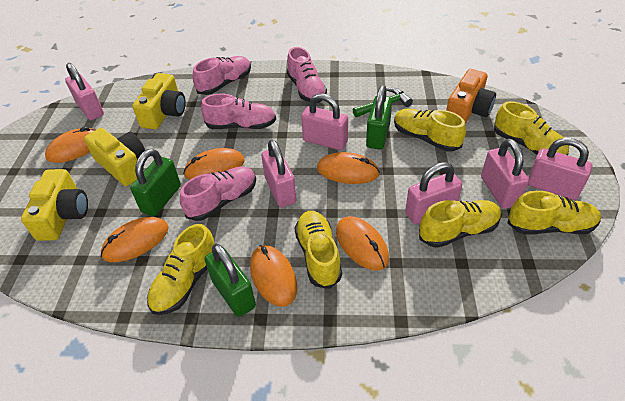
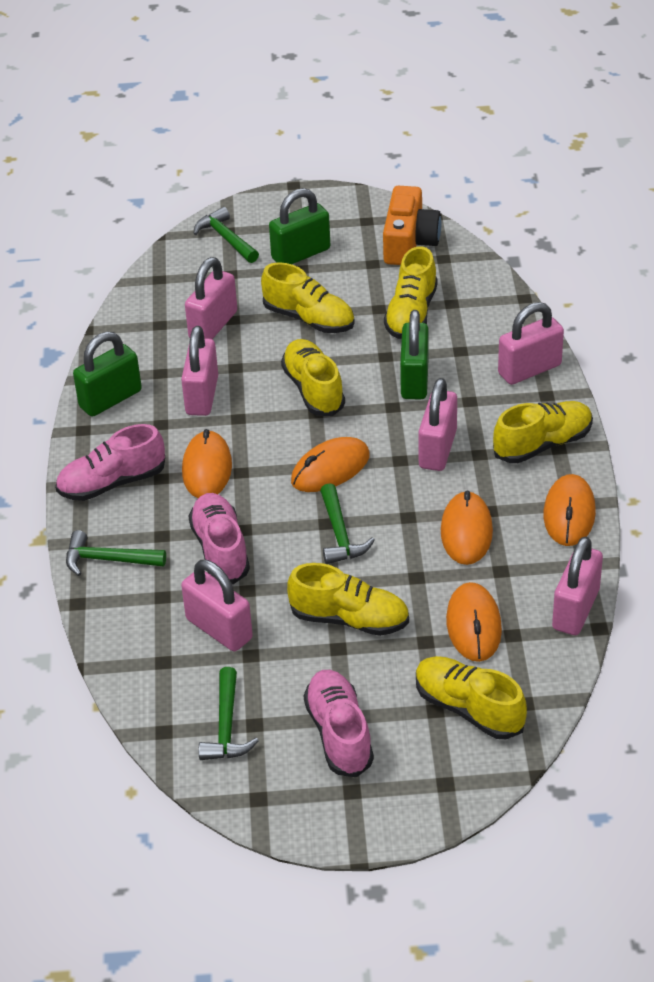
green hammer: 1 -> 4
orange mouse: 6 -> 5
pink shoe: 4 -> 3
yellow camera: 3 -> 0

